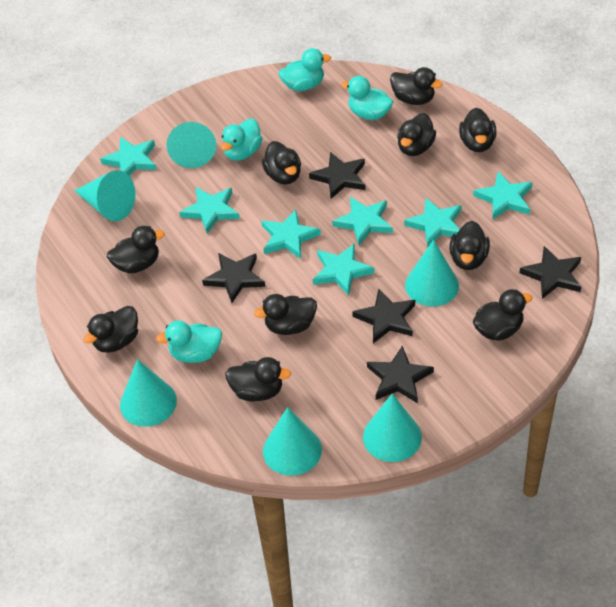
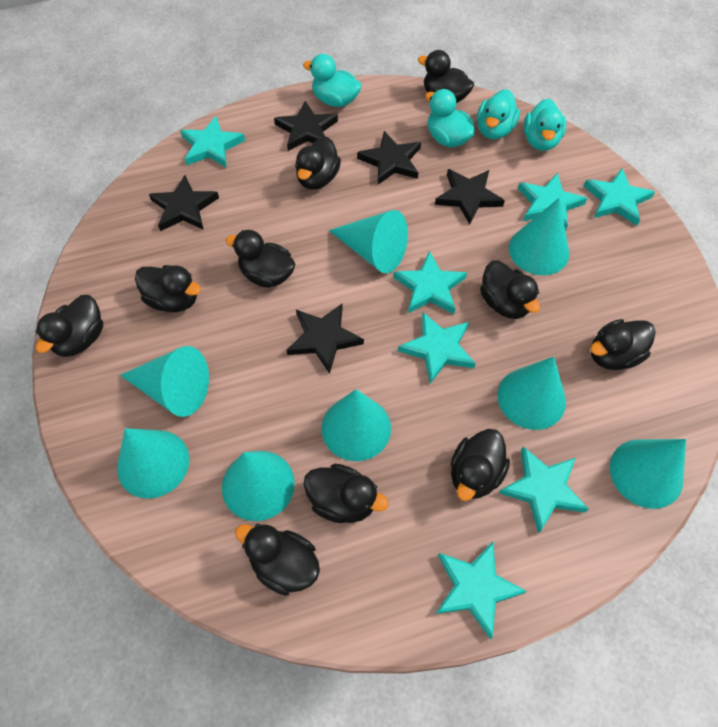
turquoise cone: 6 -> 8

